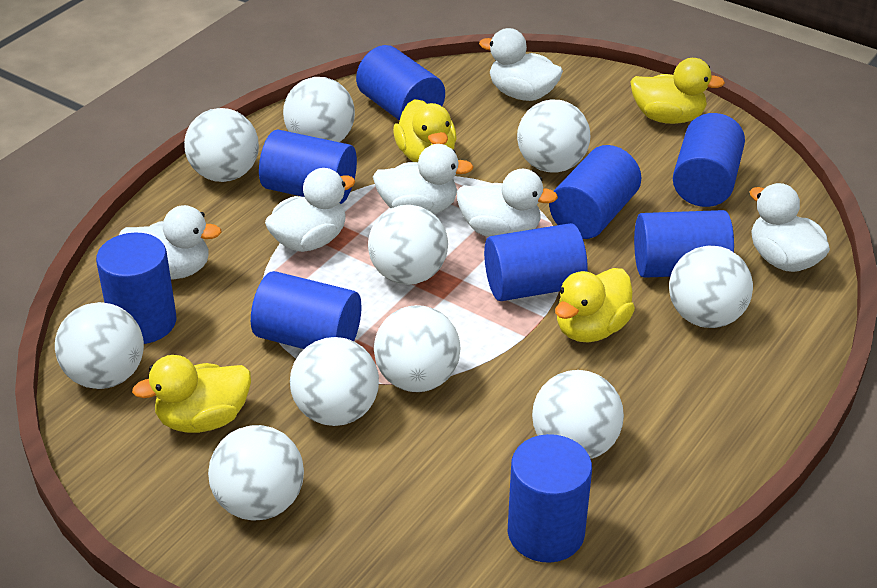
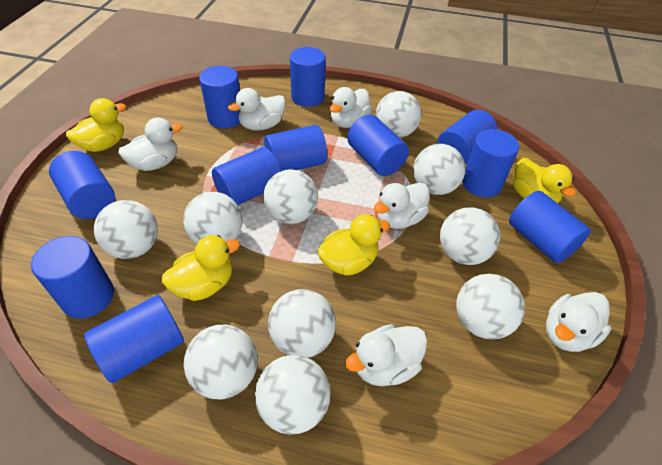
blue cylinder: 9 -> 11

